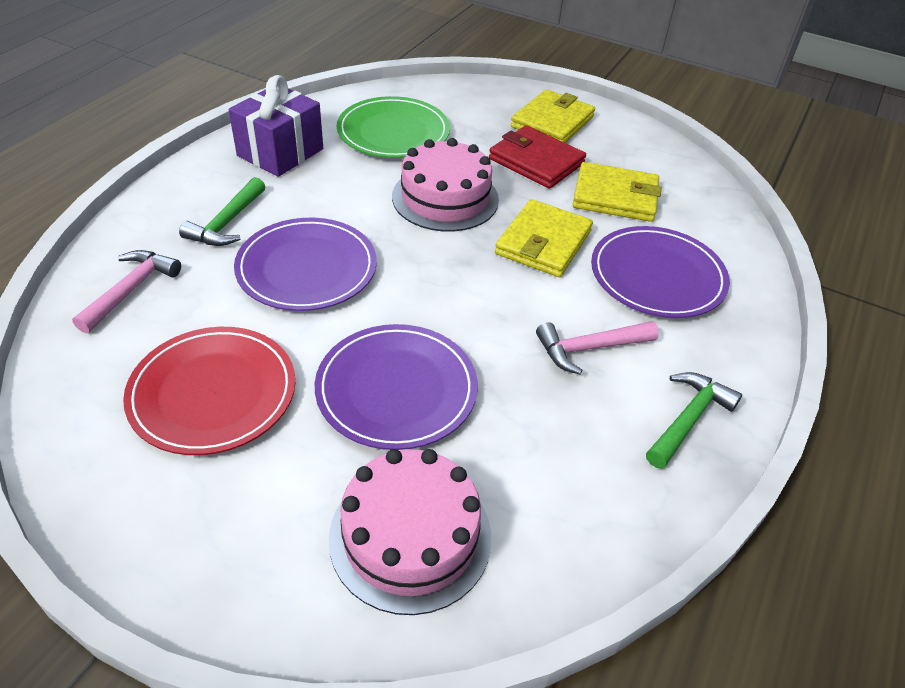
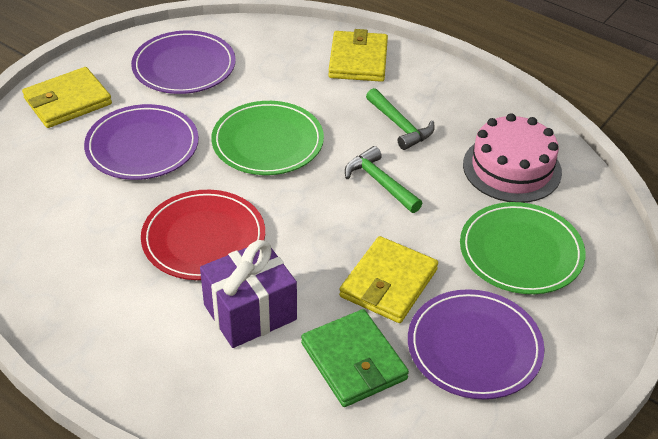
green plate: 1 -> 2
green wallet: 0 -> 1
pink cake: 2 -> 1
pink hammer: 2 -> 0
red wallet: 1 -> 0

